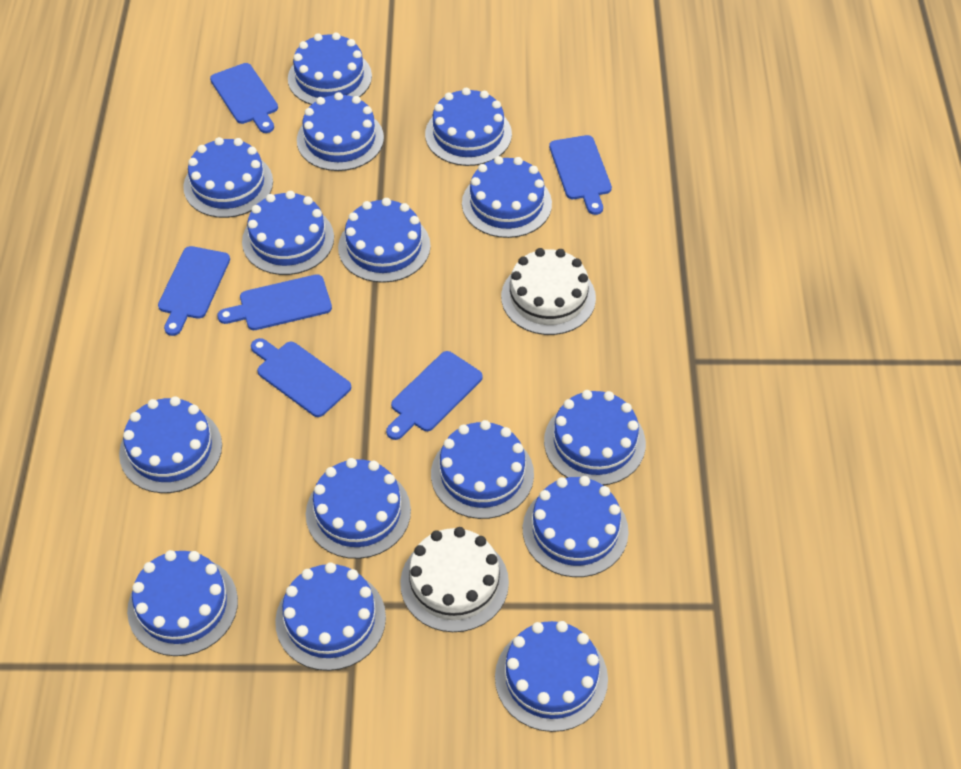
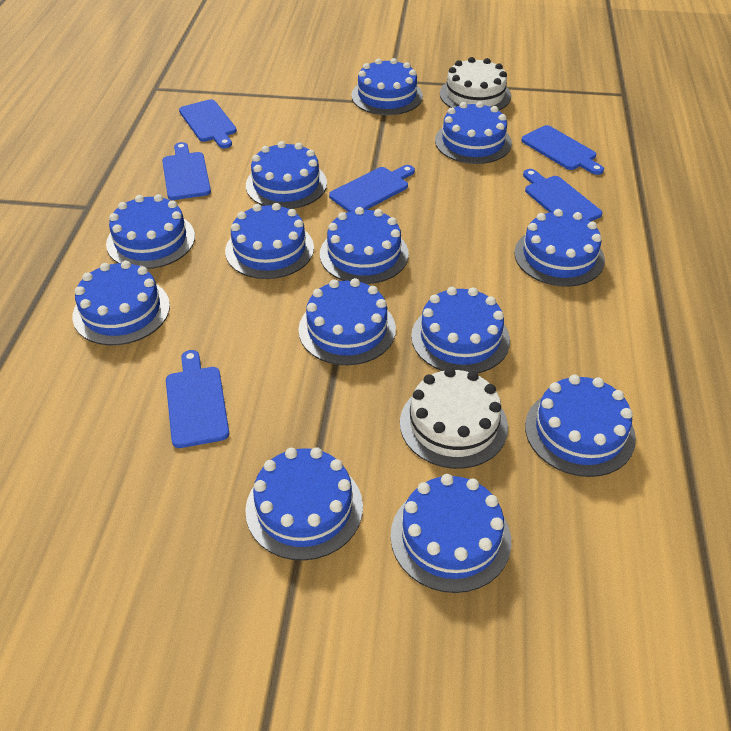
blue cake: 15 -> 13

